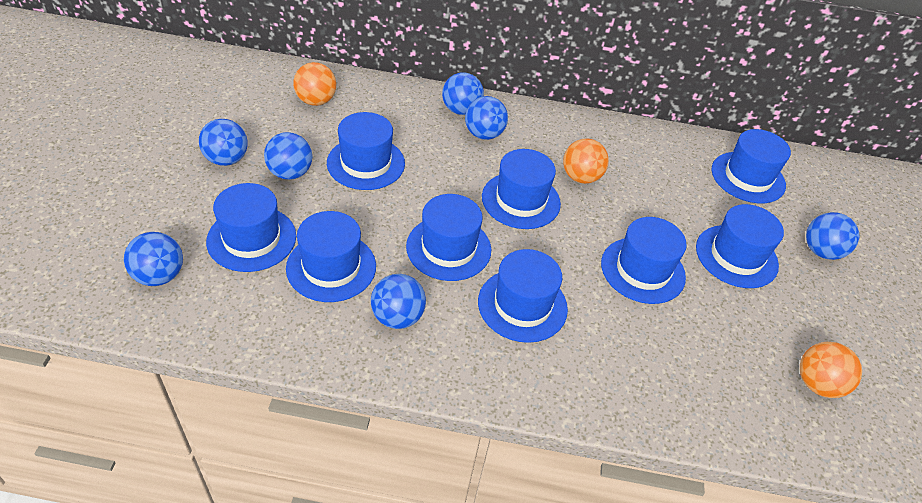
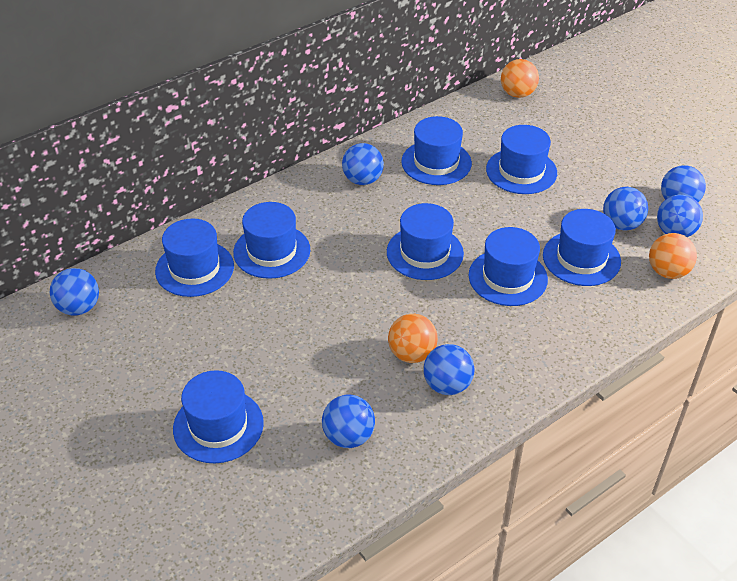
blue hat: 9 -> 8

